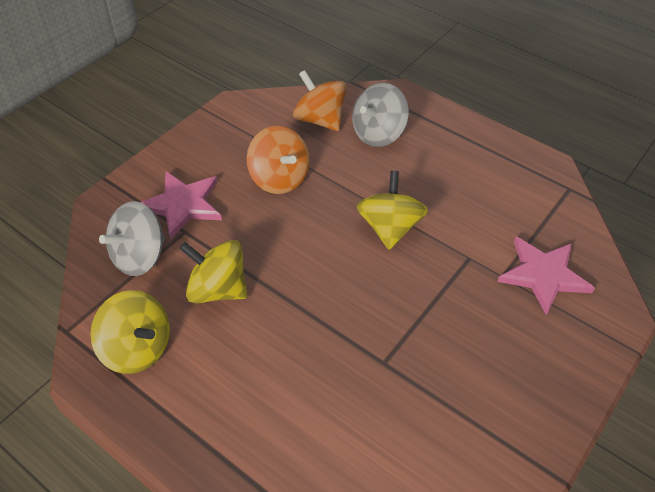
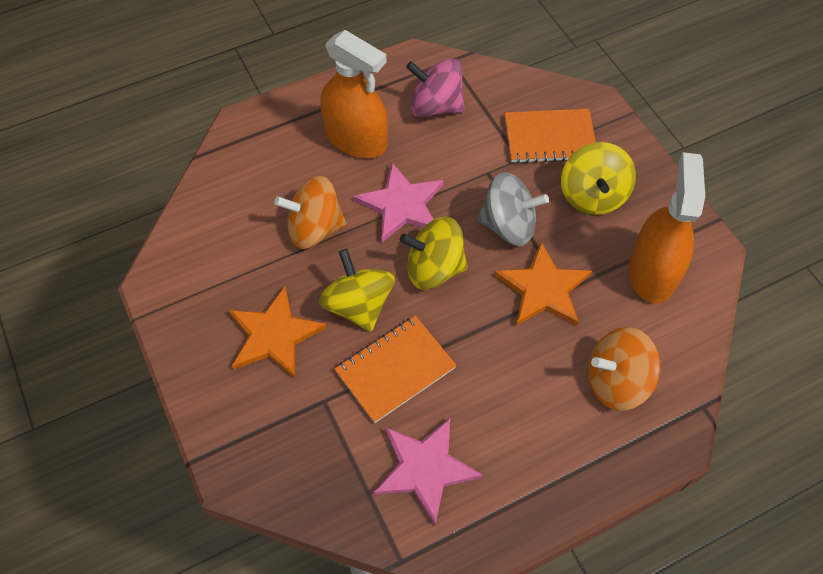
grey spinning top: 2 -> 1
orange notebook: 0 -> 2
orange spray bottle: 0 -> 2
orange star: 0 -> 2
pink spinning top: 0 -> 1

